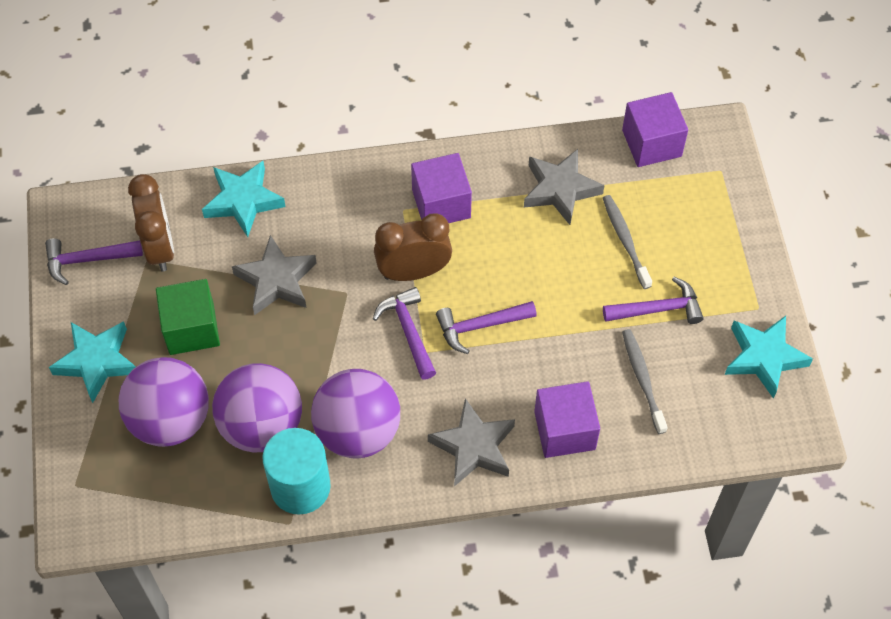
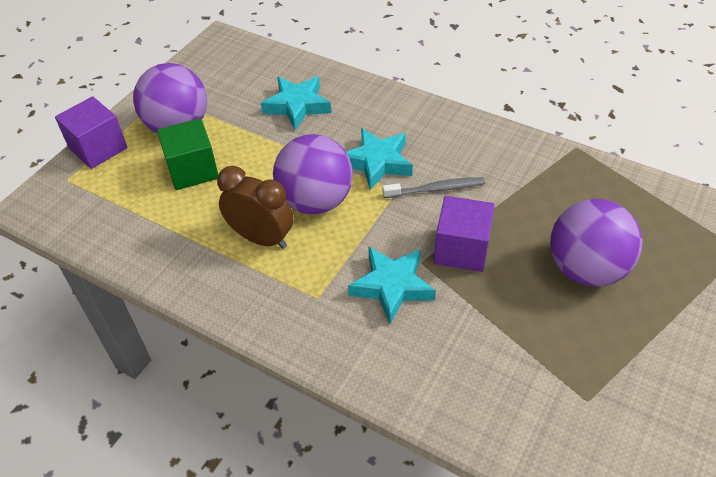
brown clock: 2 -> 1
grey star: 3 -> 0
grey toothbrush: 2 -> 1
purple cube: 3 -> 2
purple hammer: 4 -> 0
turquoise cylinder: 1 -> 0

